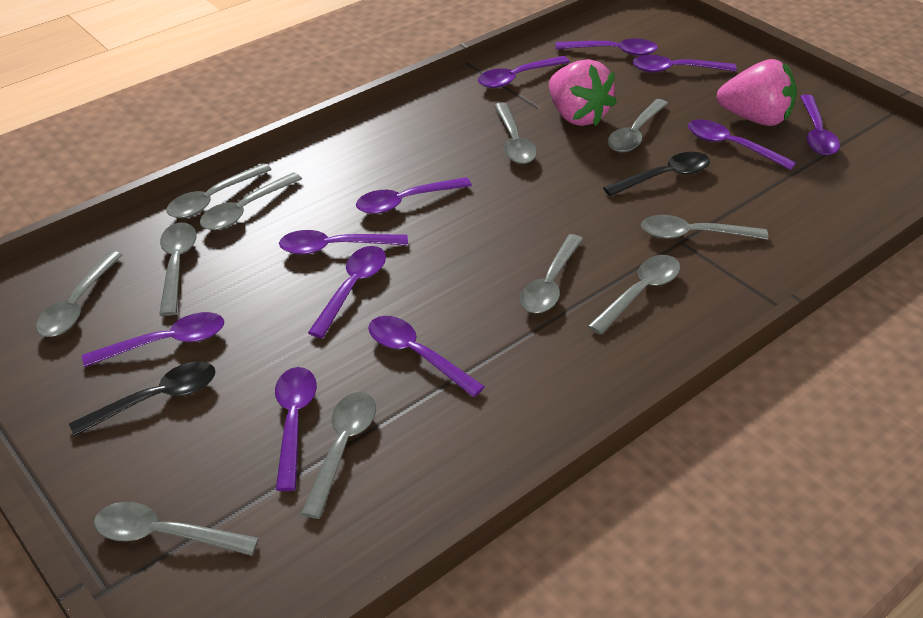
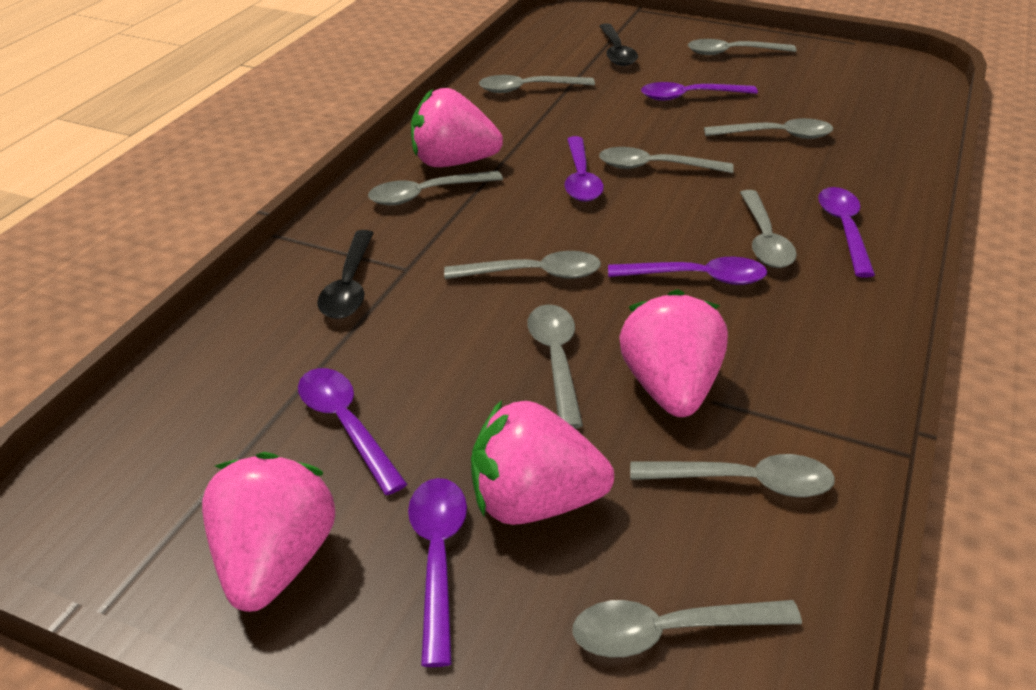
grey spoon: 11 -> 10
pink strawberry: 2 -> 4
purple spoon: 11 -> 6

